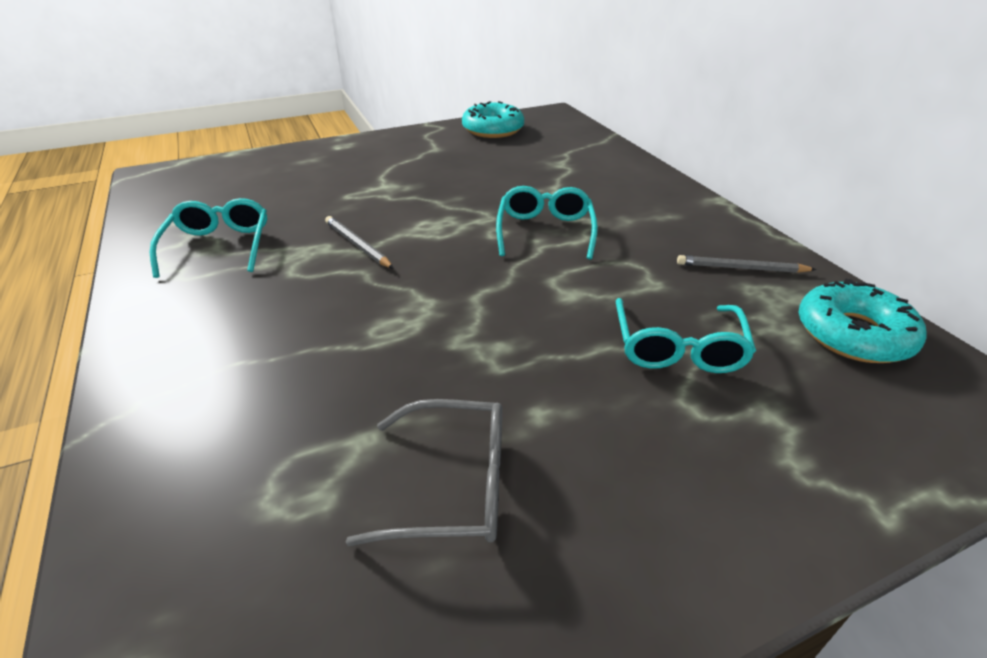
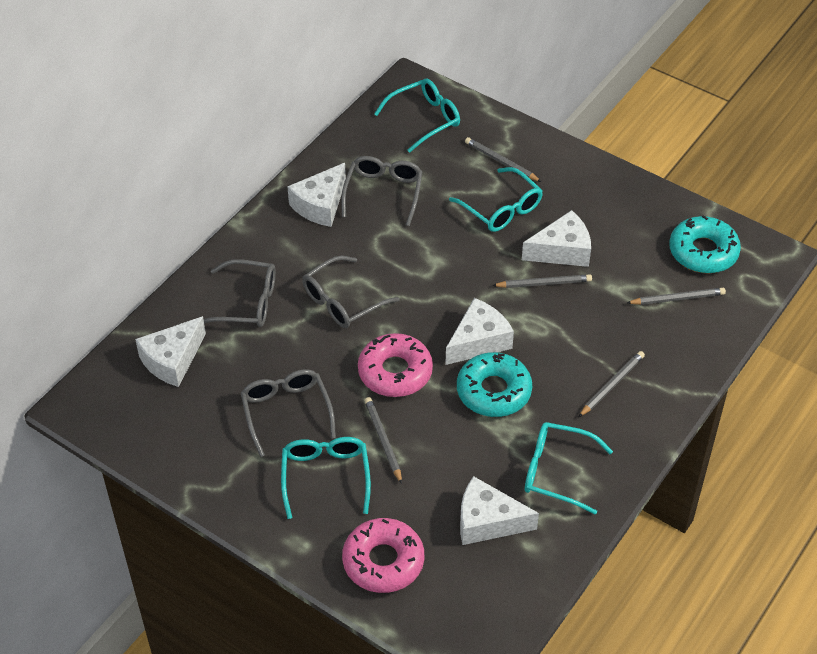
grey glasses: 1 -> 4
grey pencil: 2 -> 5
pink donut: 0 -> 2
turquoise glasses: 3 -> 4
white cheese: 0 -> 5

